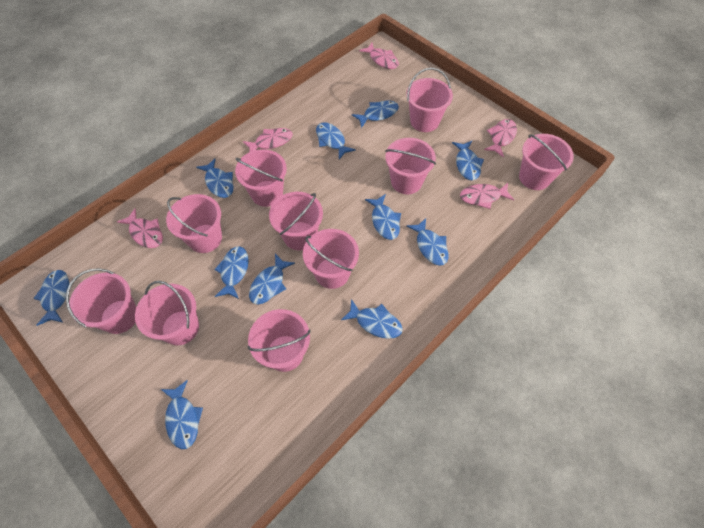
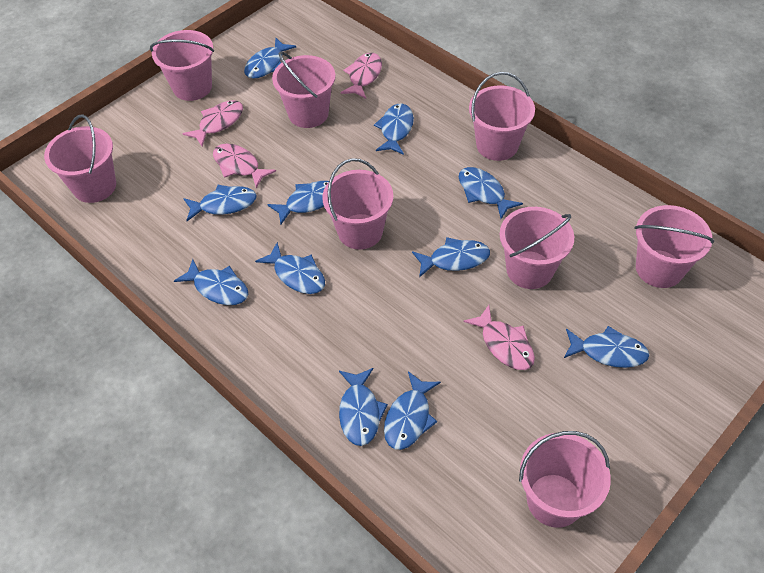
pink bucket: 10 -> 8
pink fish: 5 -> 4

